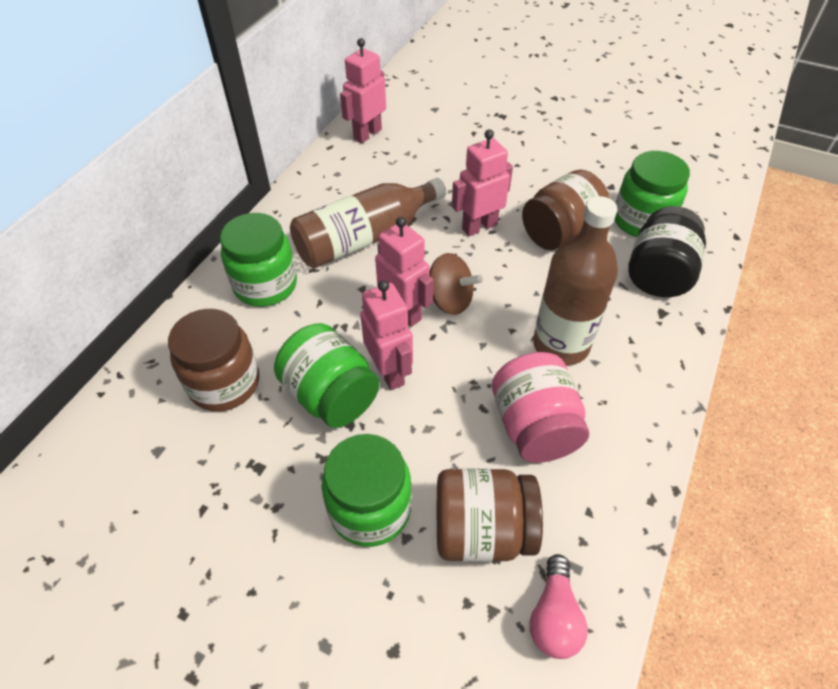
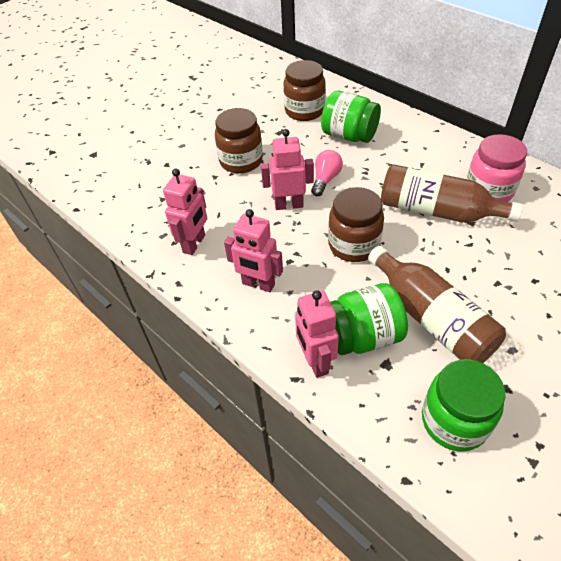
black jar: 1 -> 0
brown spinning top: 1 -> 0
green jar: 4 -> 3

